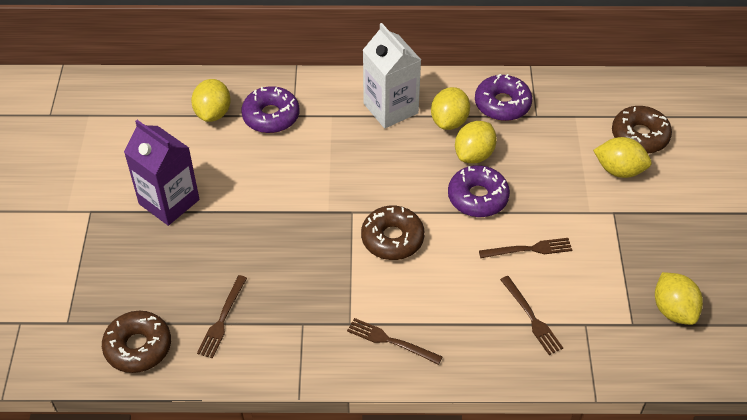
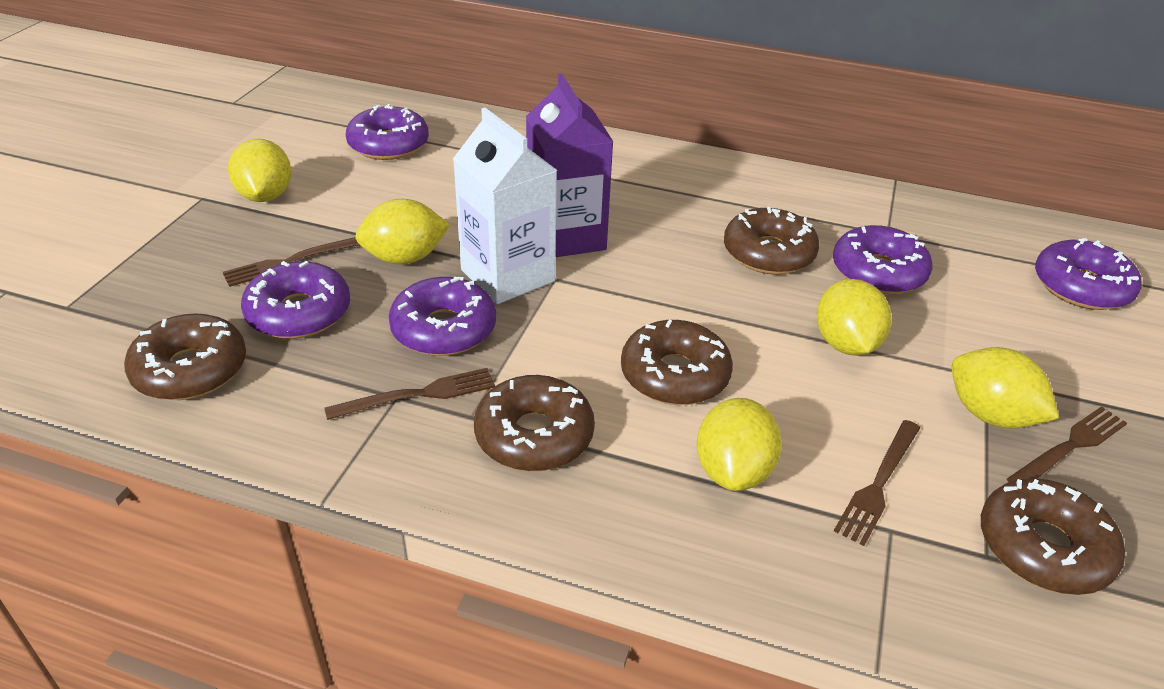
brown donut: 3 -> 5
purple donut: 3 -> 5

